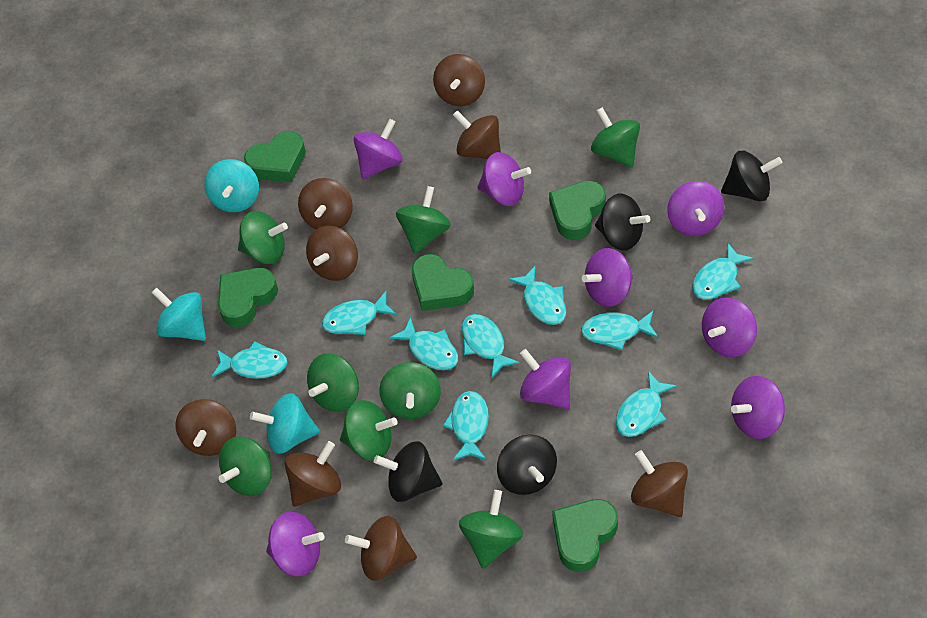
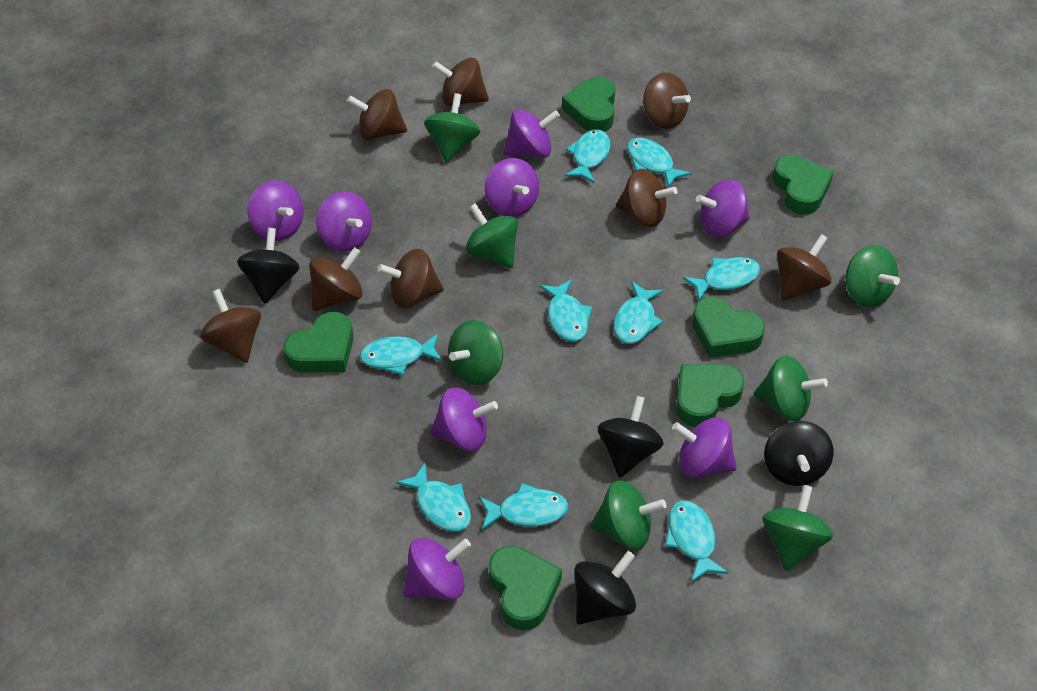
green heart: 5 -> 6
green spinning top: 8 -> 7
turquoise spinning top: 3 -> 0

